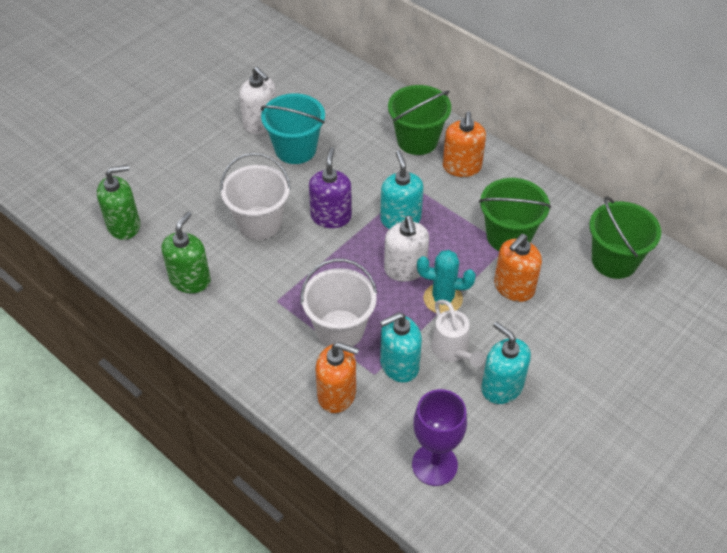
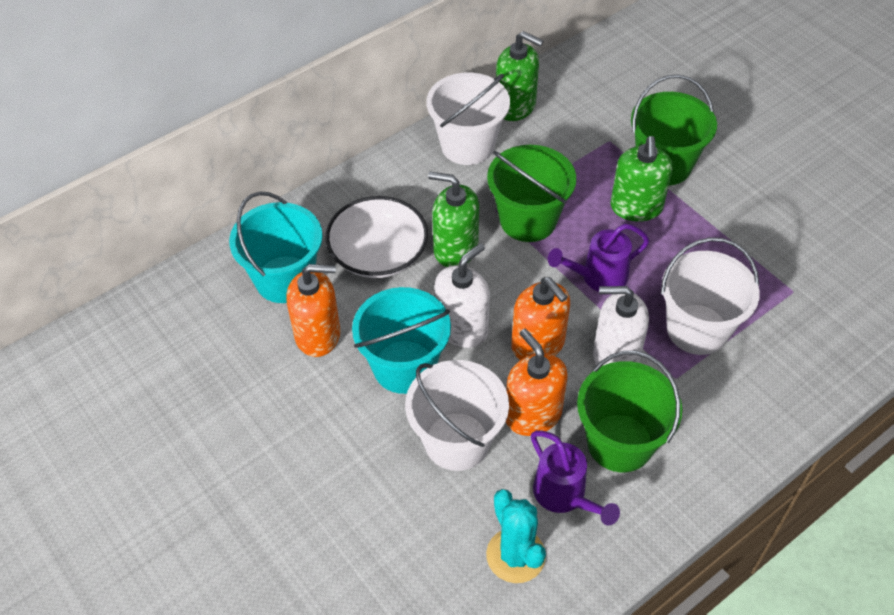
green soap dispenser: 2 -> 3
purple goblet: 1 -> 0
purple soap dispenser: 1 -> 0
purple watering can: 0 -> 2
turquoise bucket: 1 -> 2
turquoise soap dispenser: 3 -> 0
white bowl: 0 -> 1
white bucket: 2 -> 3
white watering can: 1 -> 0

